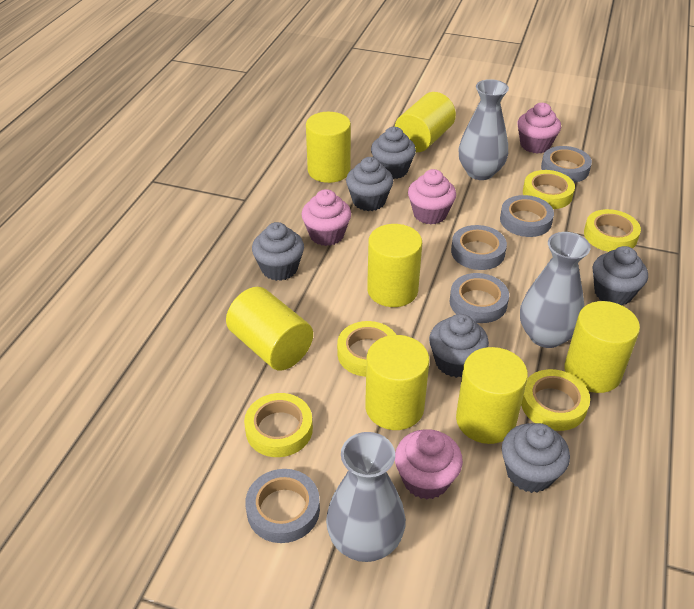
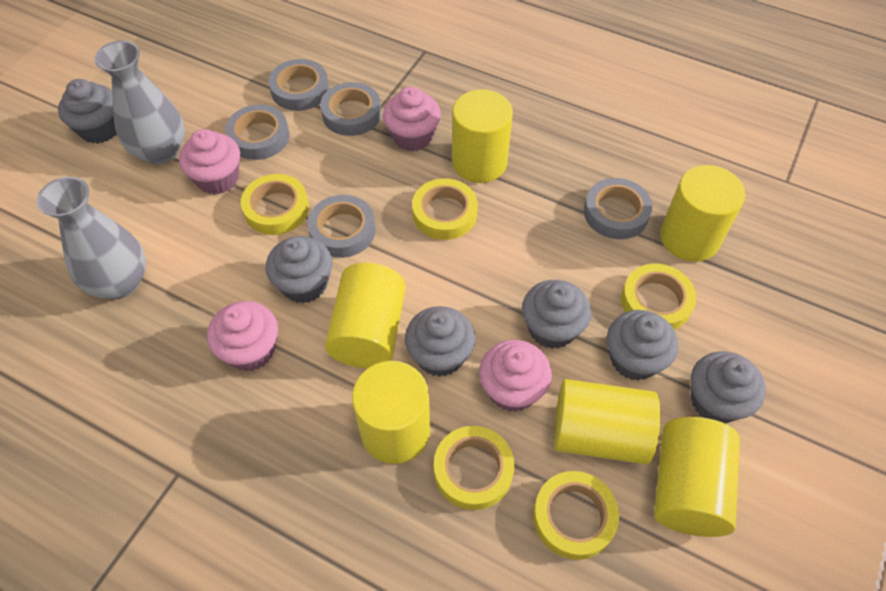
grey vase: 3 -> 2
yellow cylinder: 7 -> 6

